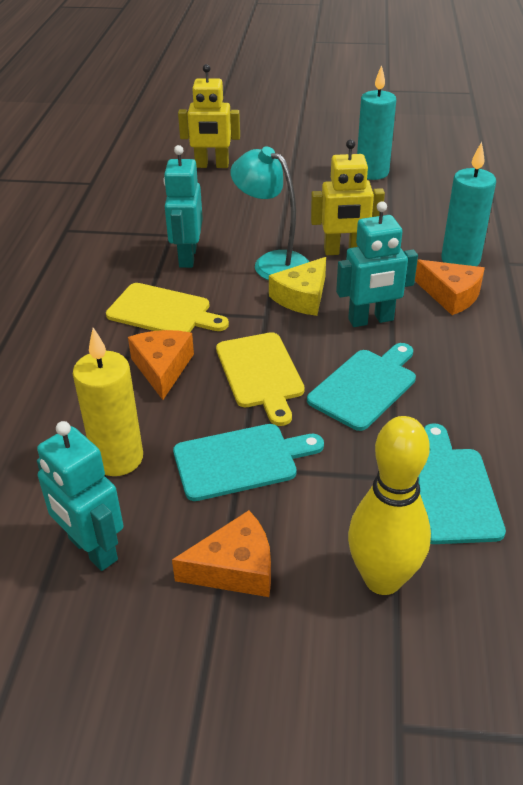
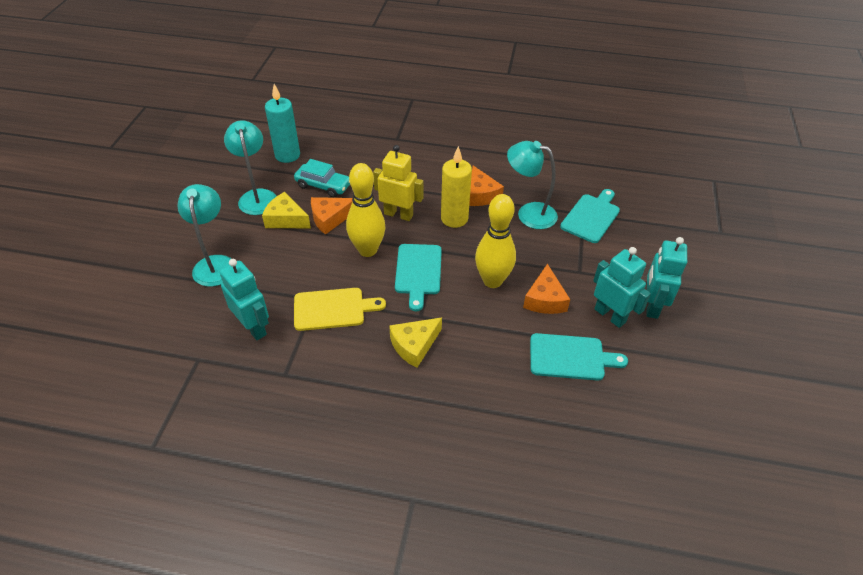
turquoise candle: 2 -> 1
turquoise car: 0 -> 1
turquoise lamp: 1 -> 3
yellow bowling pin: 1 -> 2
yellow cheese: 1 -> 2
yellow cutting board: 2 -> 1
yellow robot: 2 -> 1

